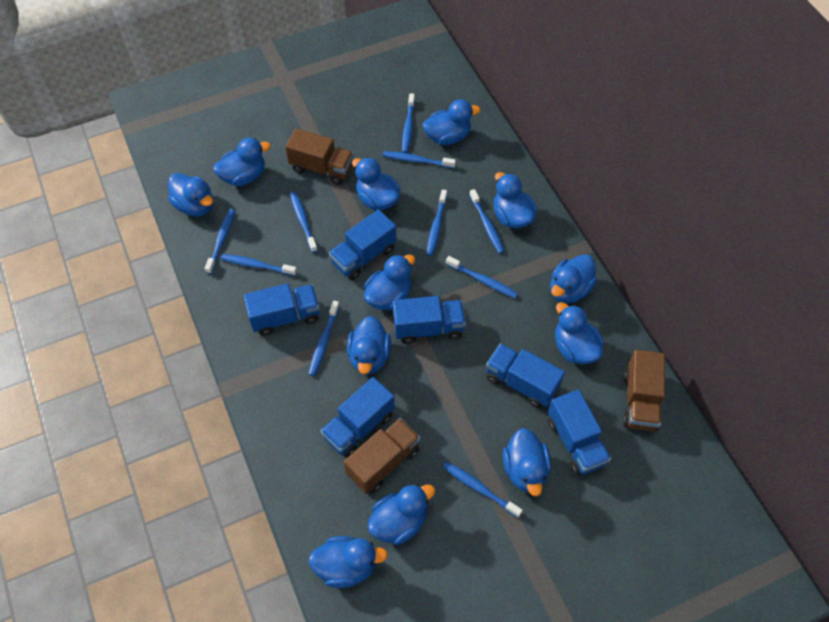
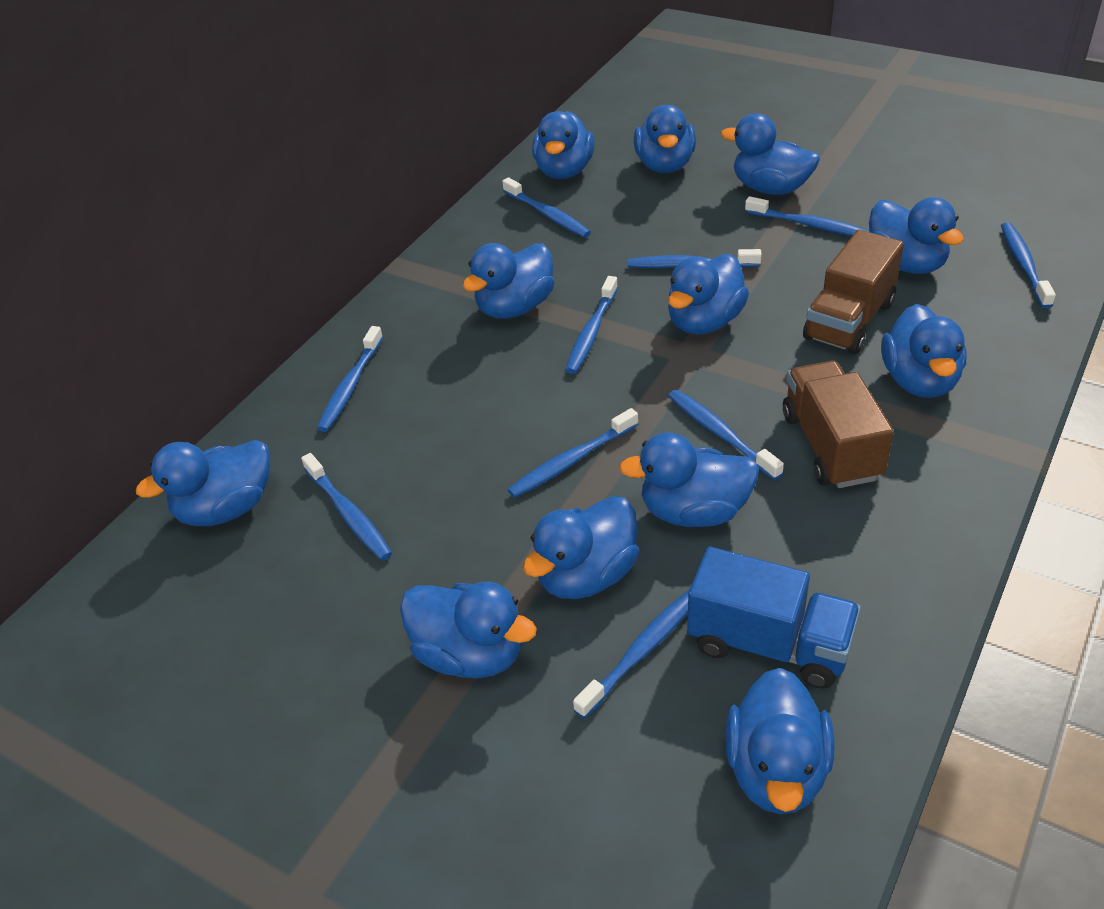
blue truck: 6 -> 1
brown truck: 3 -> 2

